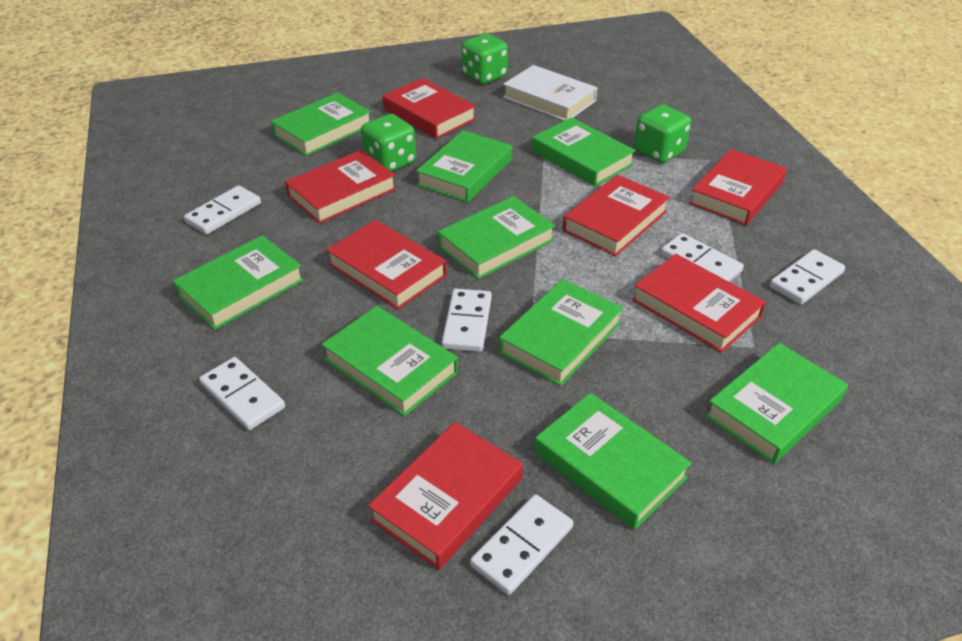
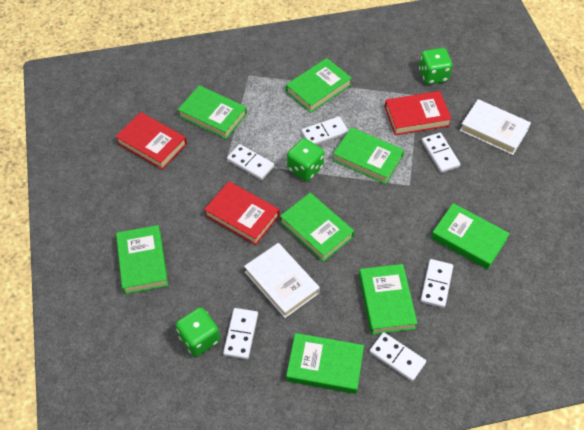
green book: 9 -> 8
red book: 7 -> 3
white book: 1 -> 2

